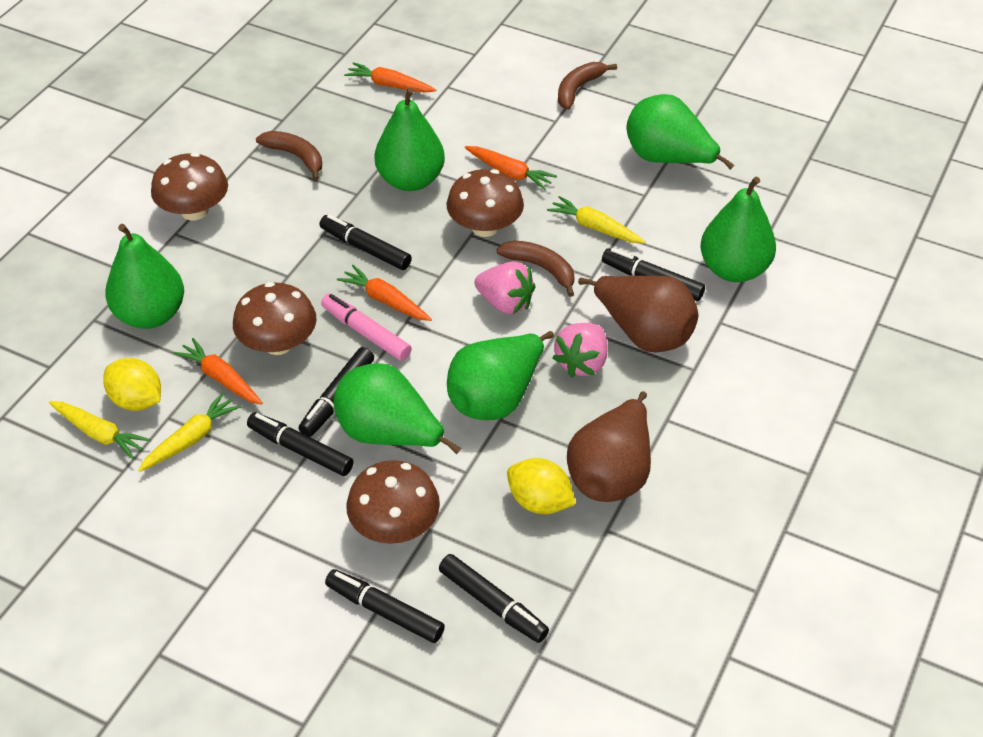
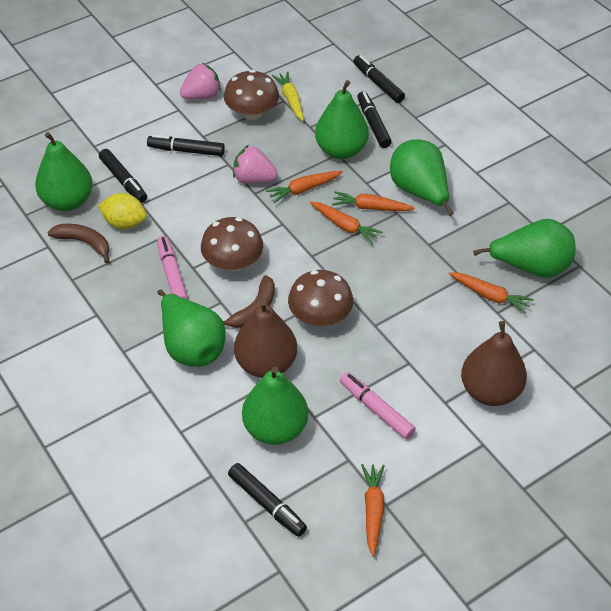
black marker: 6 -> 5
brown banana: 3 -> 2
brown mushroom: 4 -> 3
orange carrot: 4 -> 5
pink marker: 1 -> 2
yellow carrot: 3 -> 1
yellow lemon: 2 -> 1

